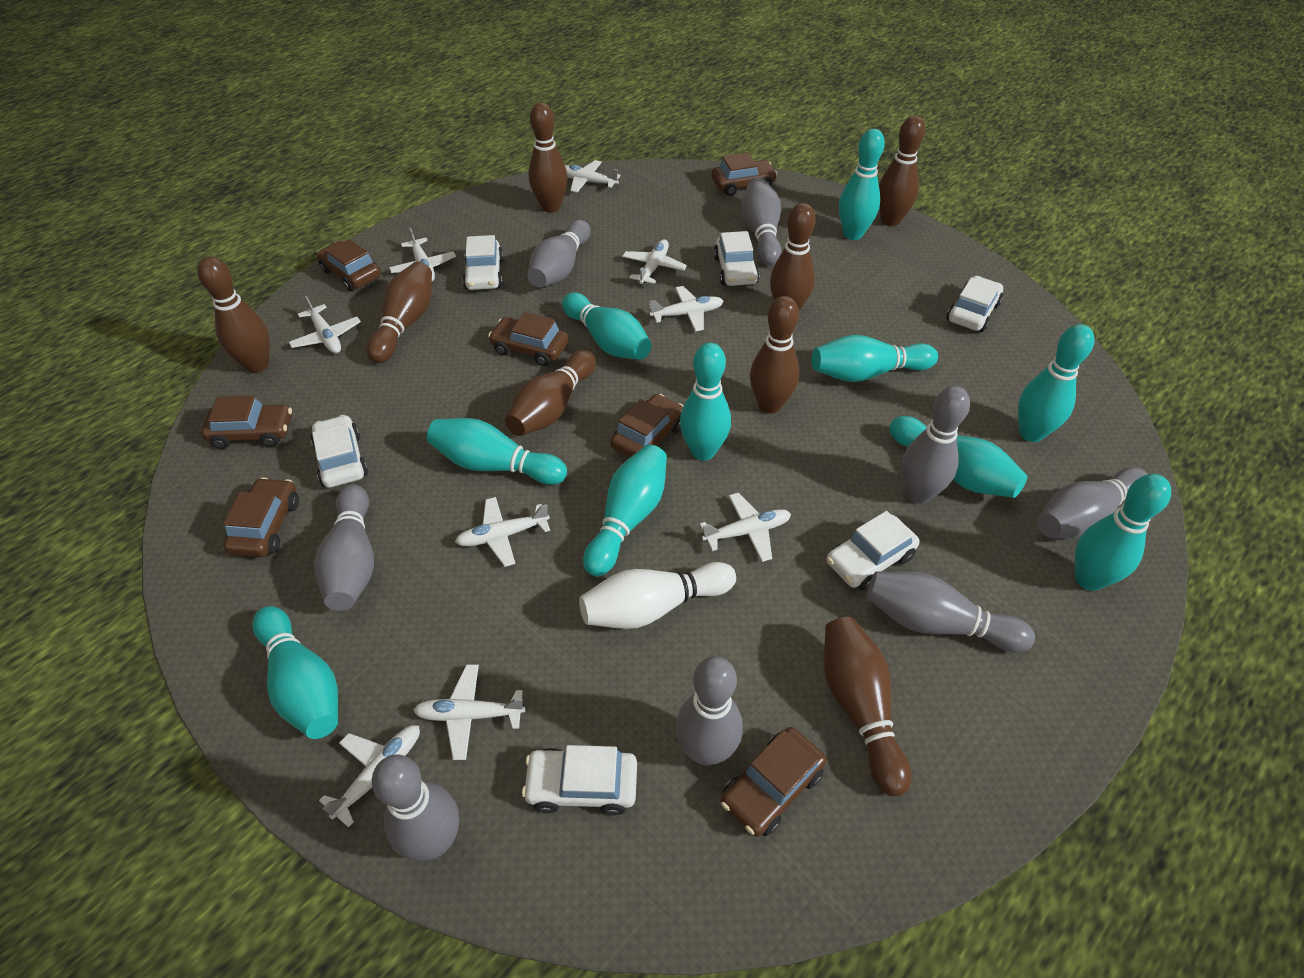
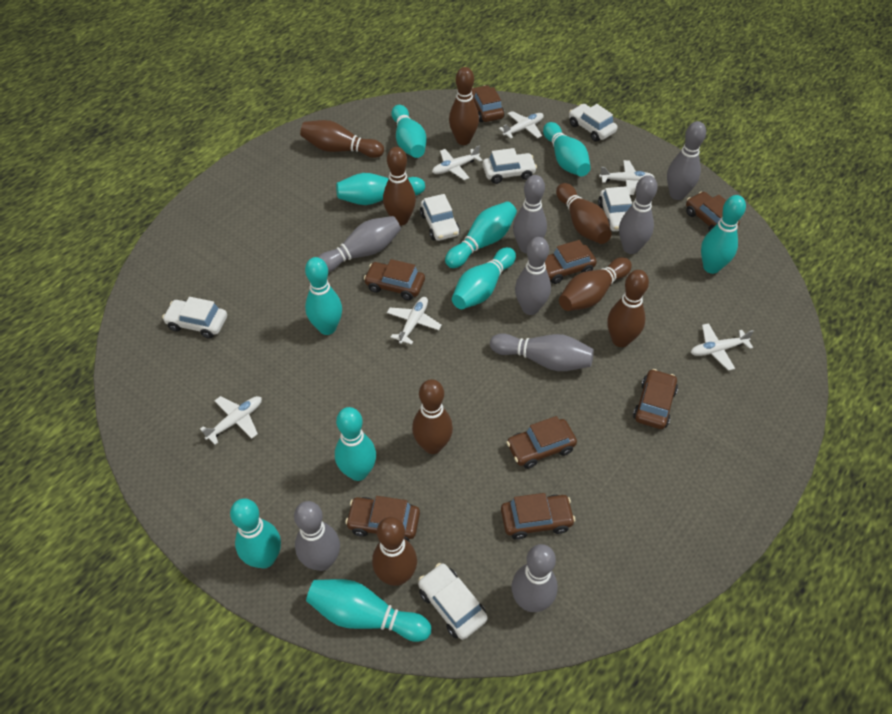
brown car: 7 -> 8
white bowling pin: 1 -> 0
white plane: 9 -> 6

